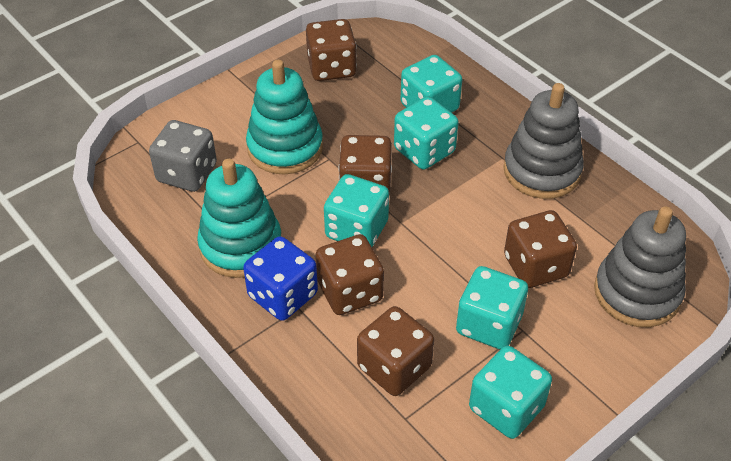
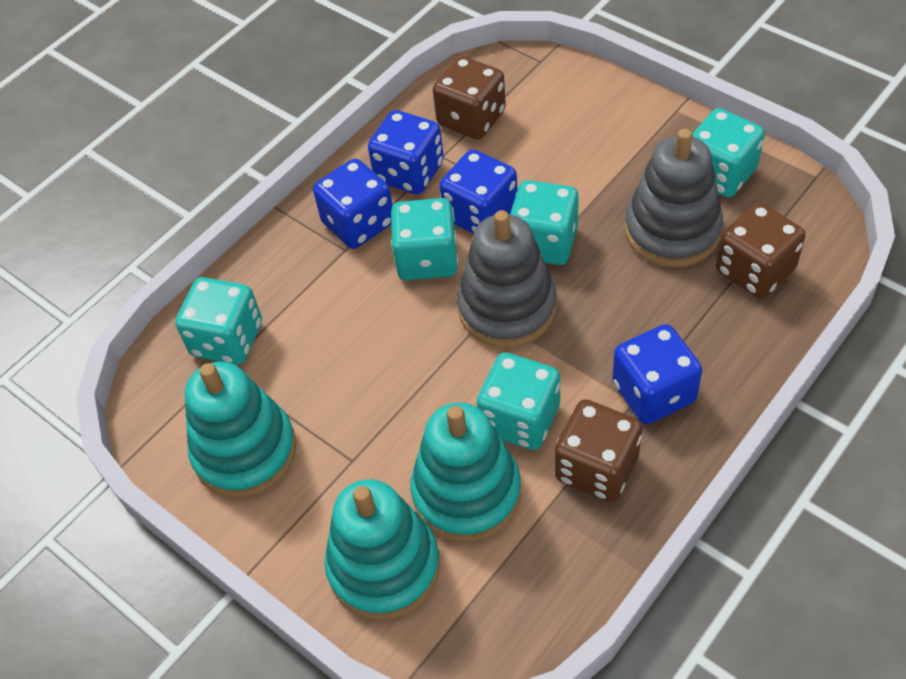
blue dice: 1 -> 4
brown dice: 5 -> 3
grey dice: 1 -> 0
turquoise stacking toy: 2 -> 3

